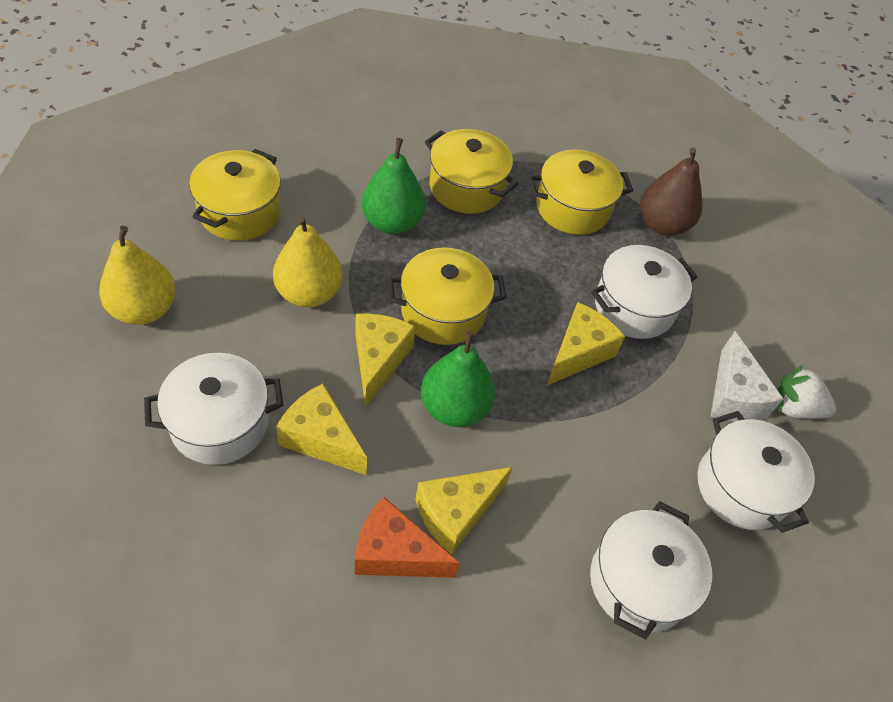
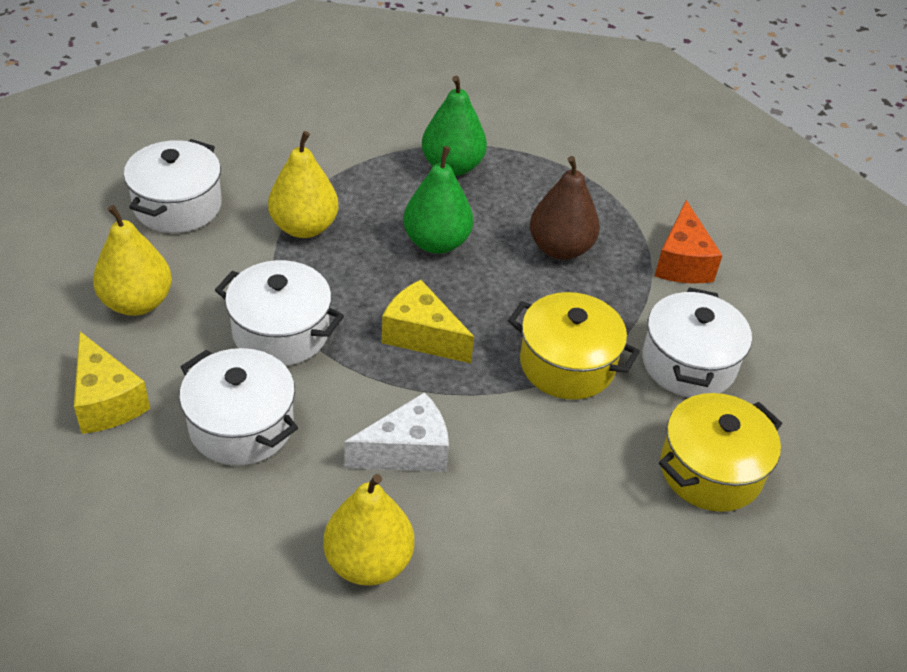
white strawberry: 1 -> 0
yellow cheese: 4 -> 2
yellow pear: 2 -> 3
yellow pot: 4 -> 2

